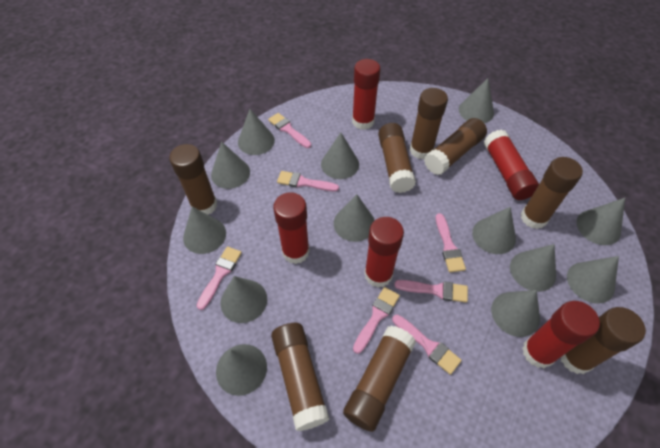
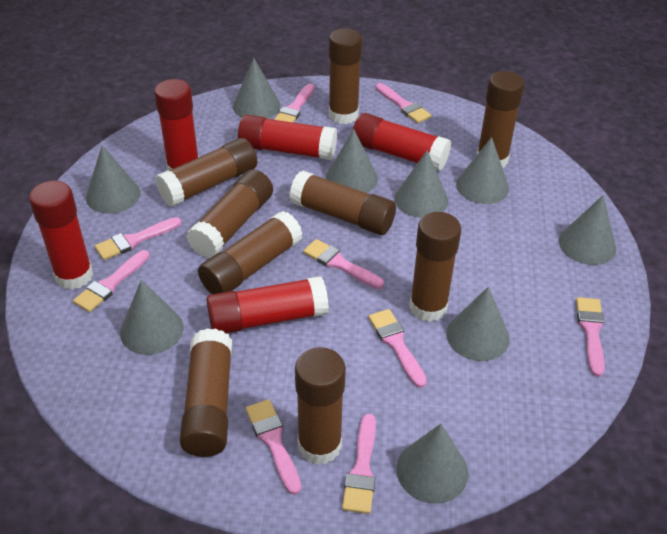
brown glue stick: 8 -> 9
grey cone: 13 -> 9
pink brush: 7 -> 9

